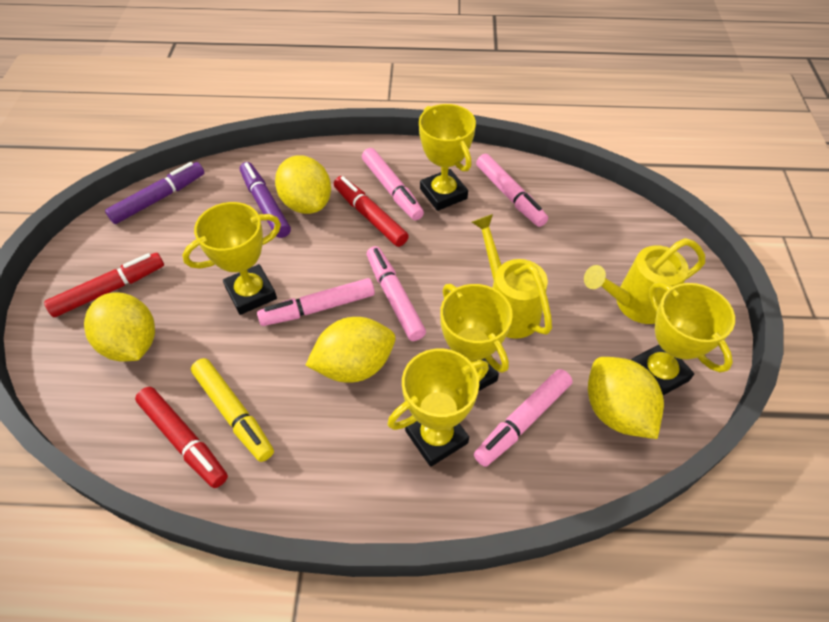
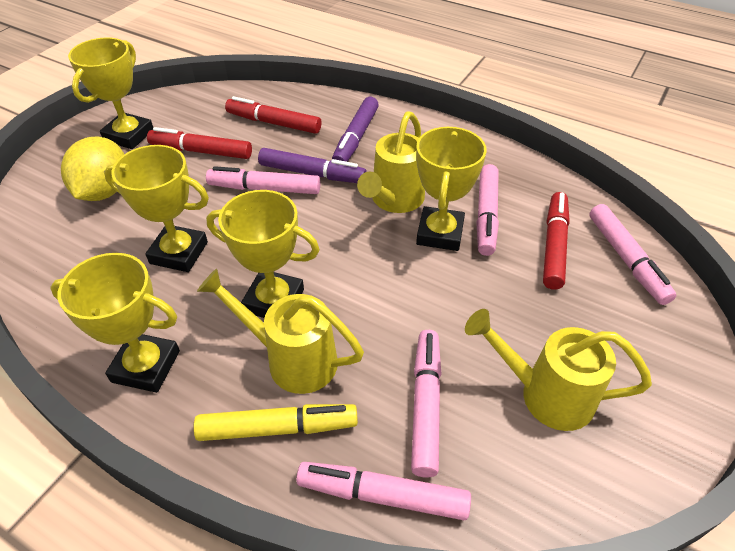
yellow lemon: 4 -> 1
yellow watering can: 2 -> 3

